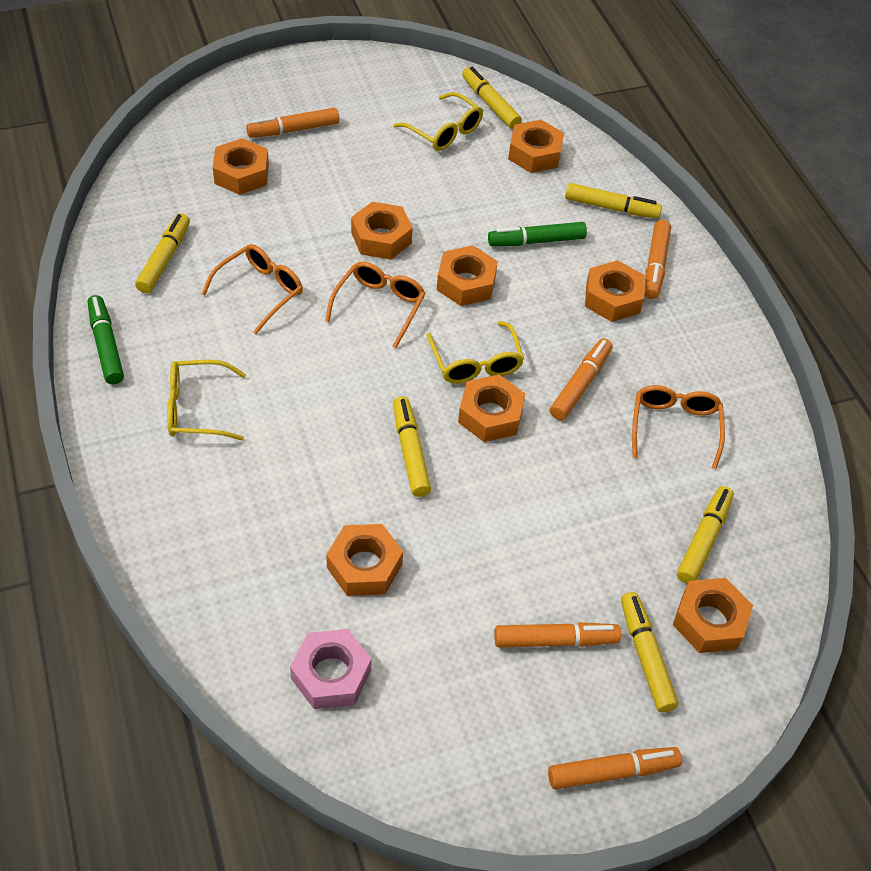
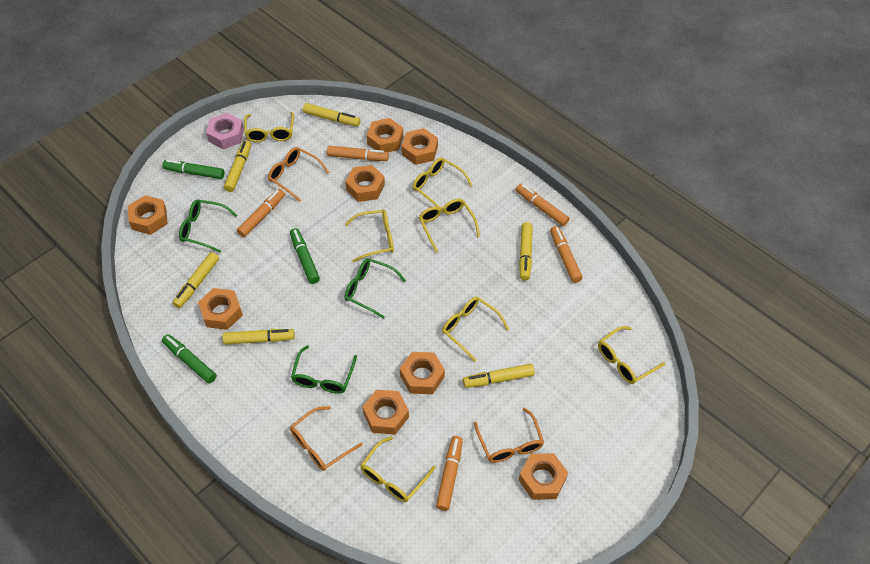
green glasses: 0 -> 3
green marker: 2 -> 3
yellow glasses: 3 -> 7

